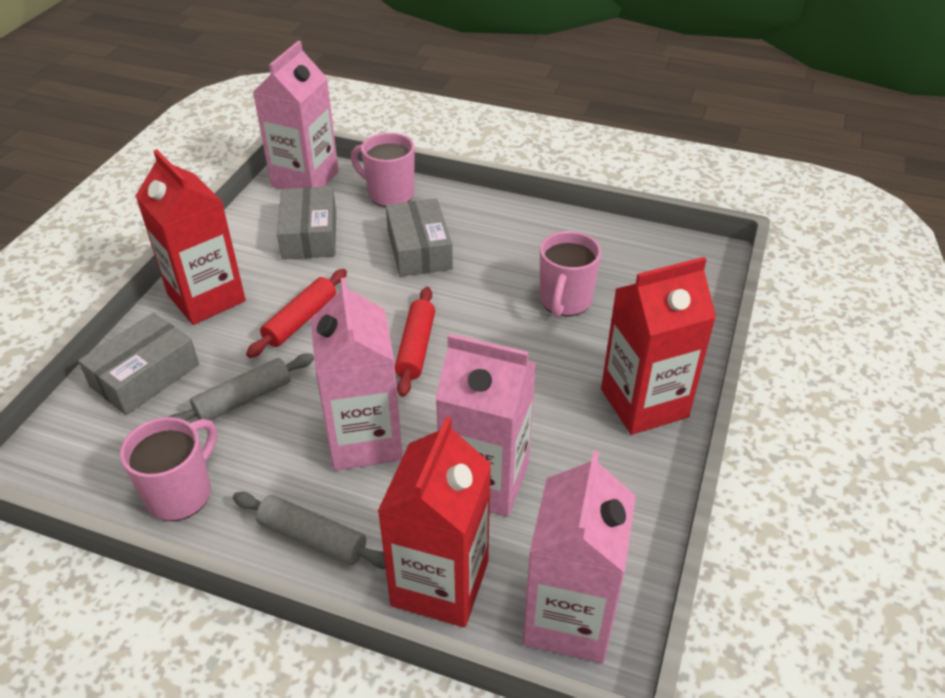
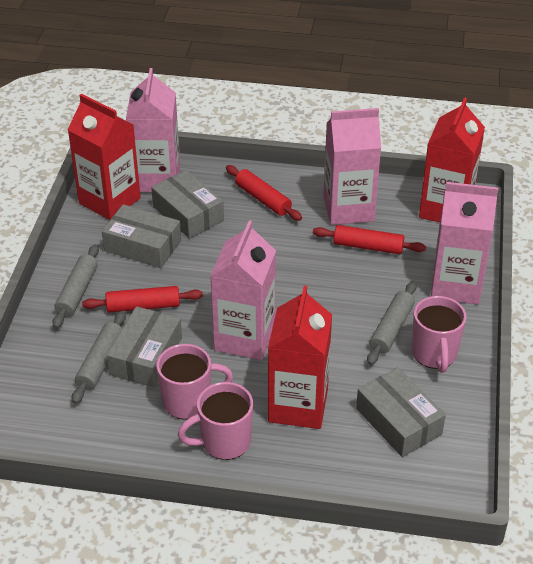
grey box: 3 -> 4
grey rolling pin: 2 -> 3
red rolling pin: 2 -> 3

